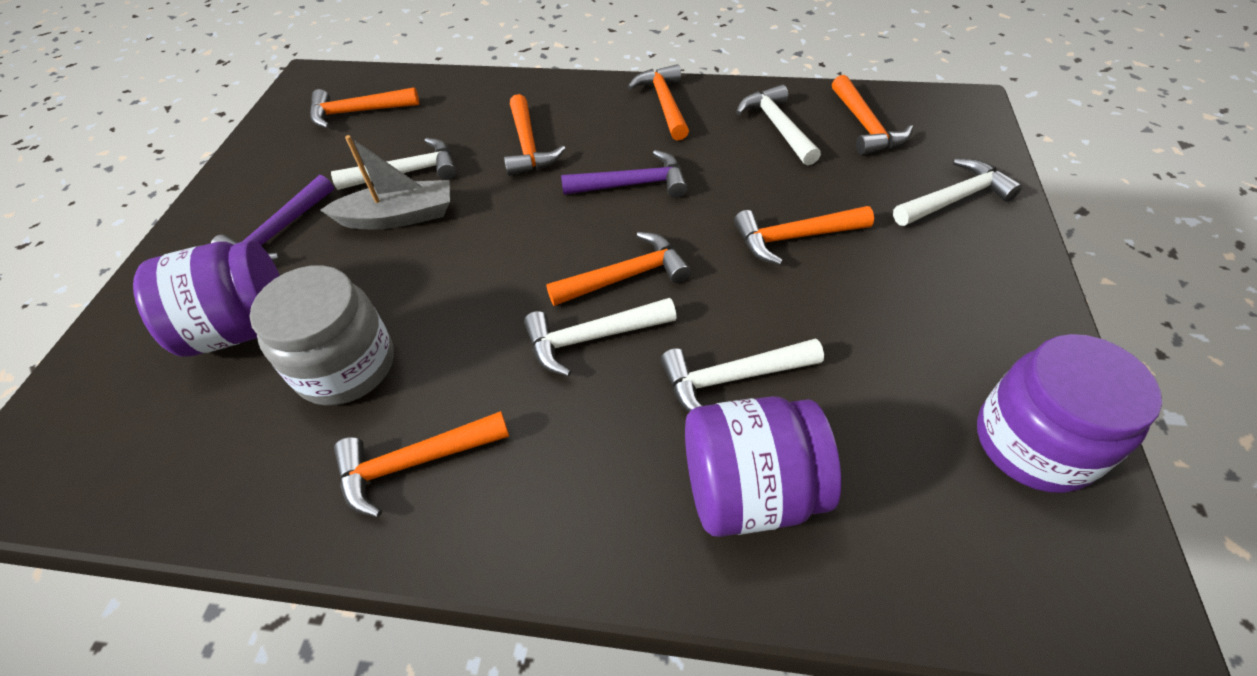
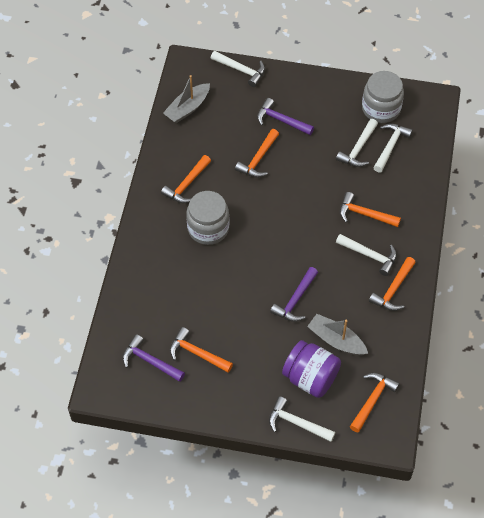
grey boat: 1 -> 2
grey jar: 1 -> 2
orange hammer: 7 -> 6
purple hammer: 2 -> 3
purple jar: 3 -> 1

